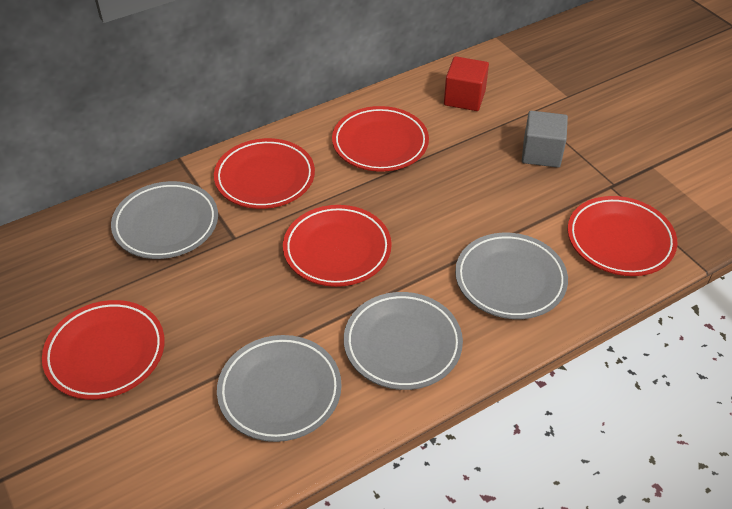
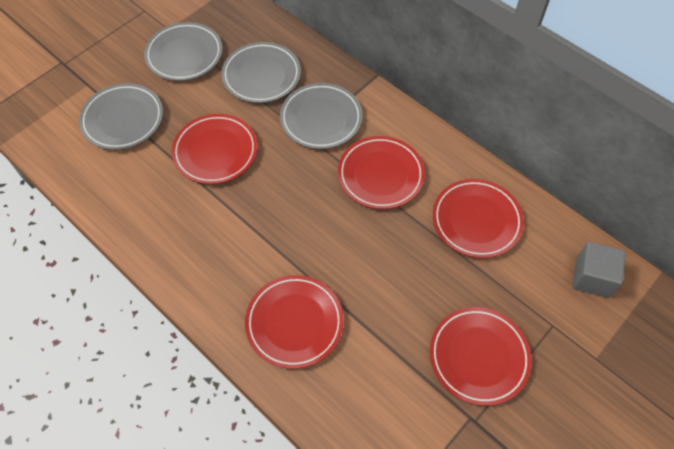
red cube: 1 -> 0

